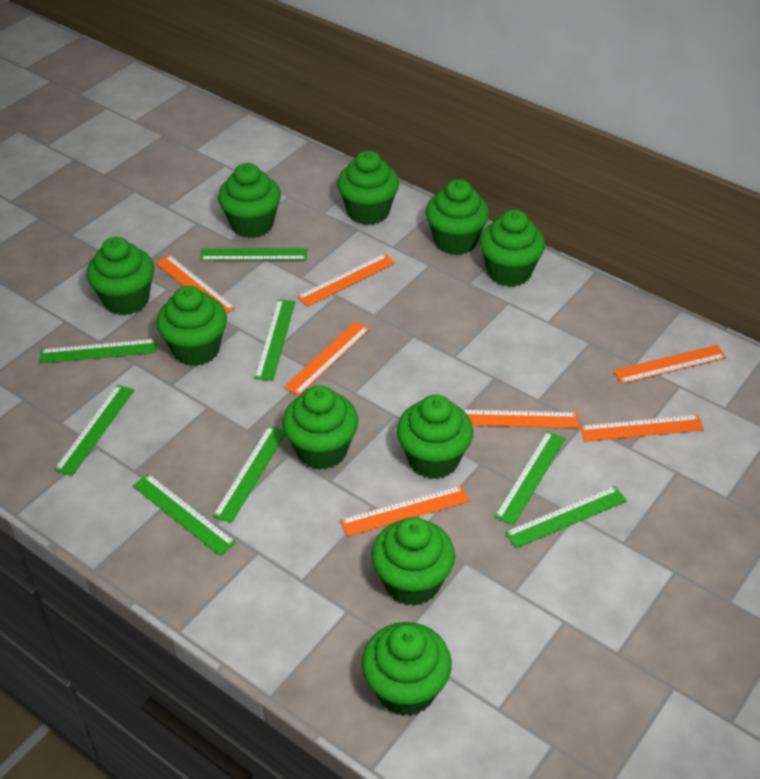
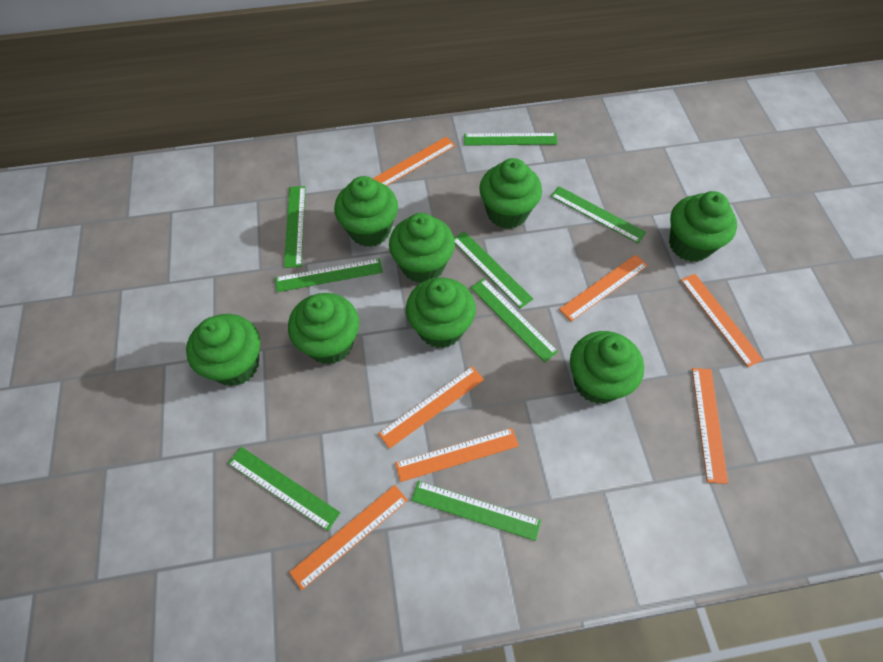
green cupcake: 10 -> 8

